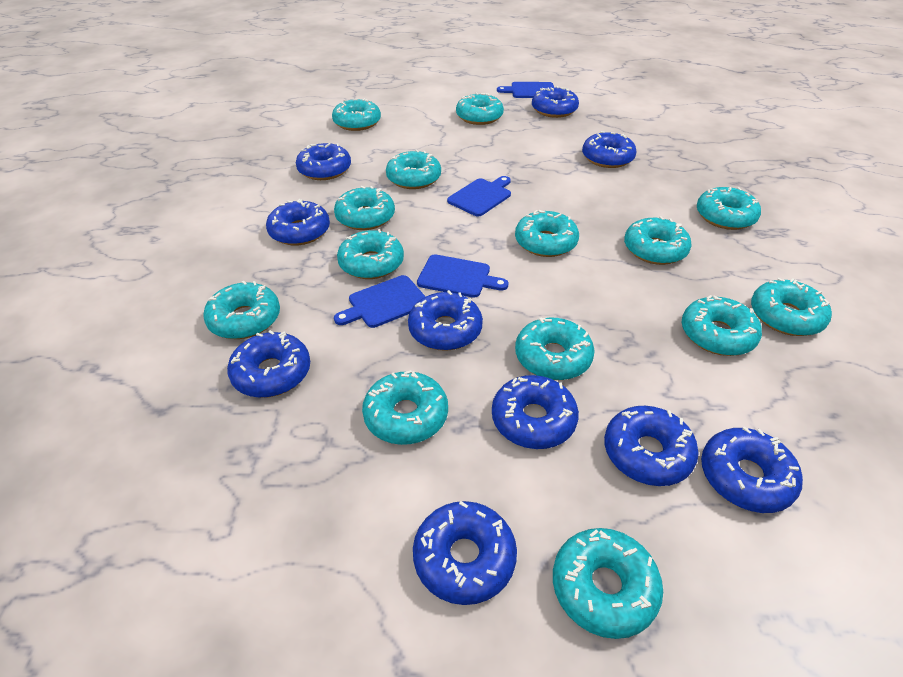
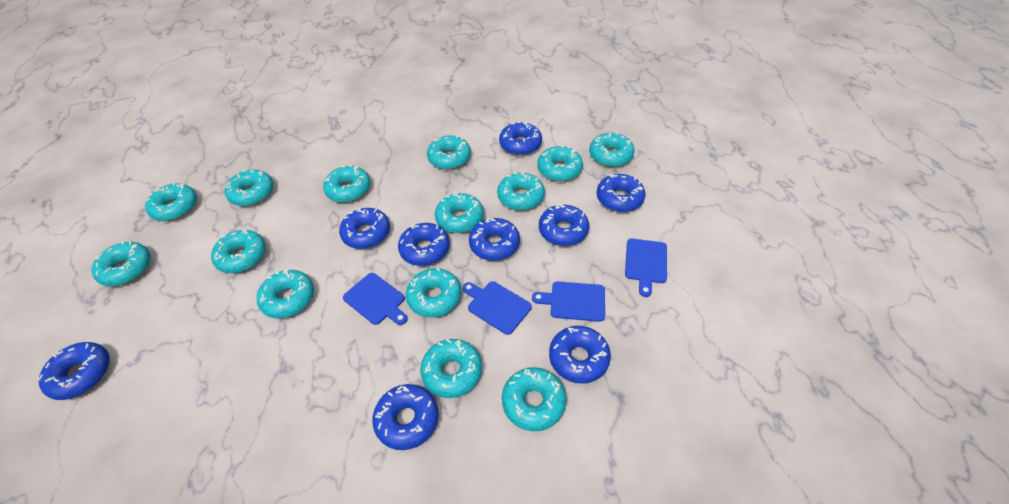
blue donut: 10 -> 9

